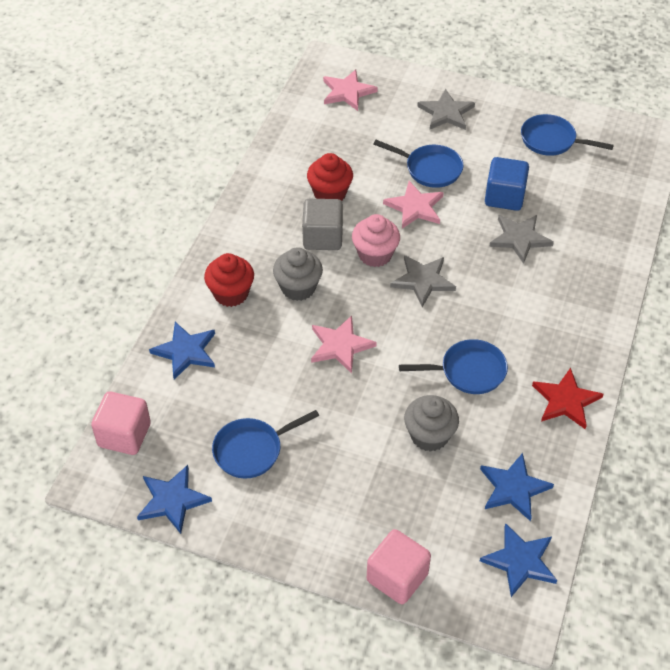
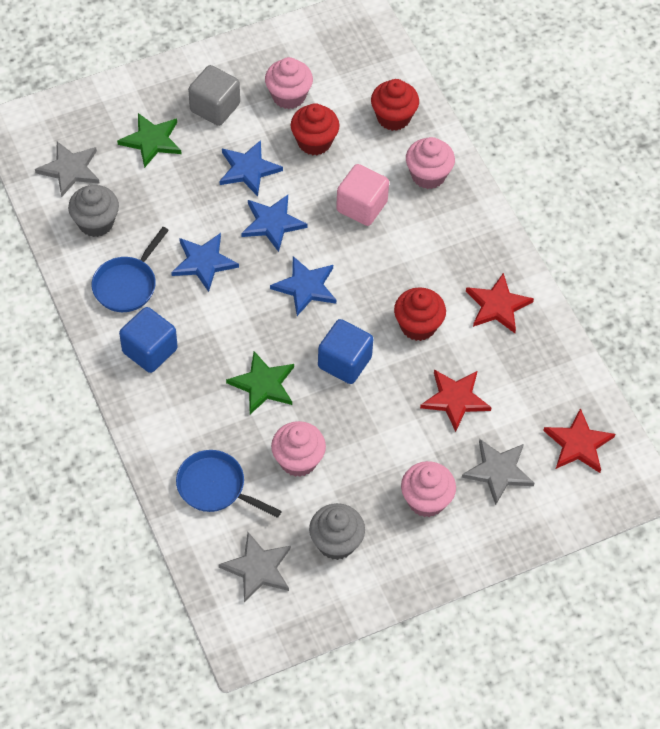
blue cube: 1 -> 2
blue pan: 4 -> 2
green star: 0 -> 2
pink cube: 2 -> 1
pink cupcake: 1 -> 4
pink star: 3 -> 0
red cupcake: 2 -> 3
red star: 1 -> 3

